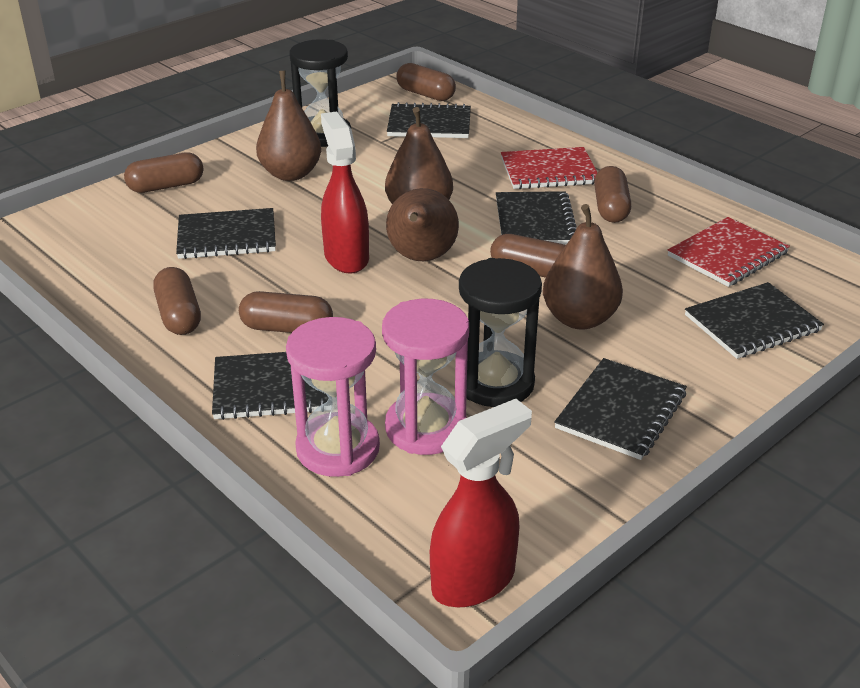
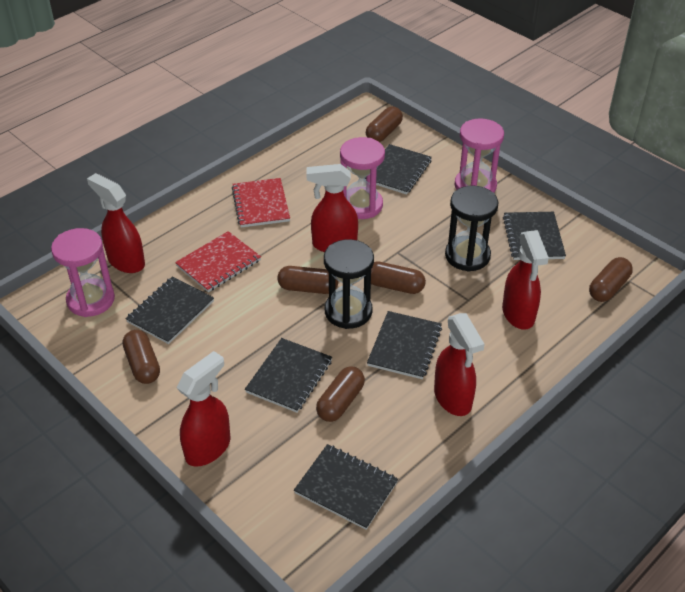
brown pear: 4 -> 0
pink hourglass: 2 -> 3
red spray bottle: 2 -> 5

